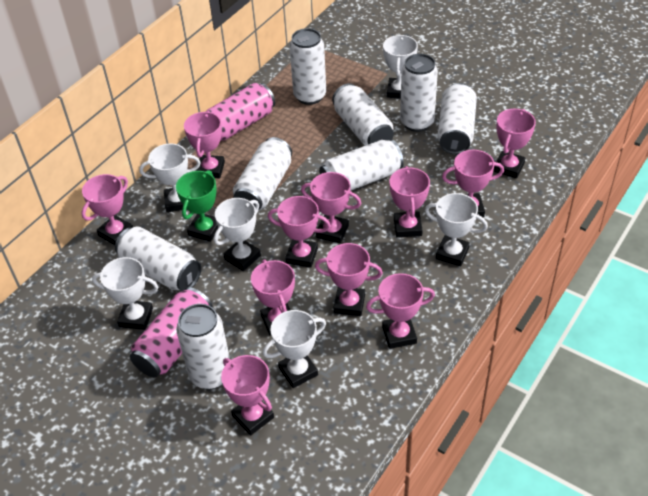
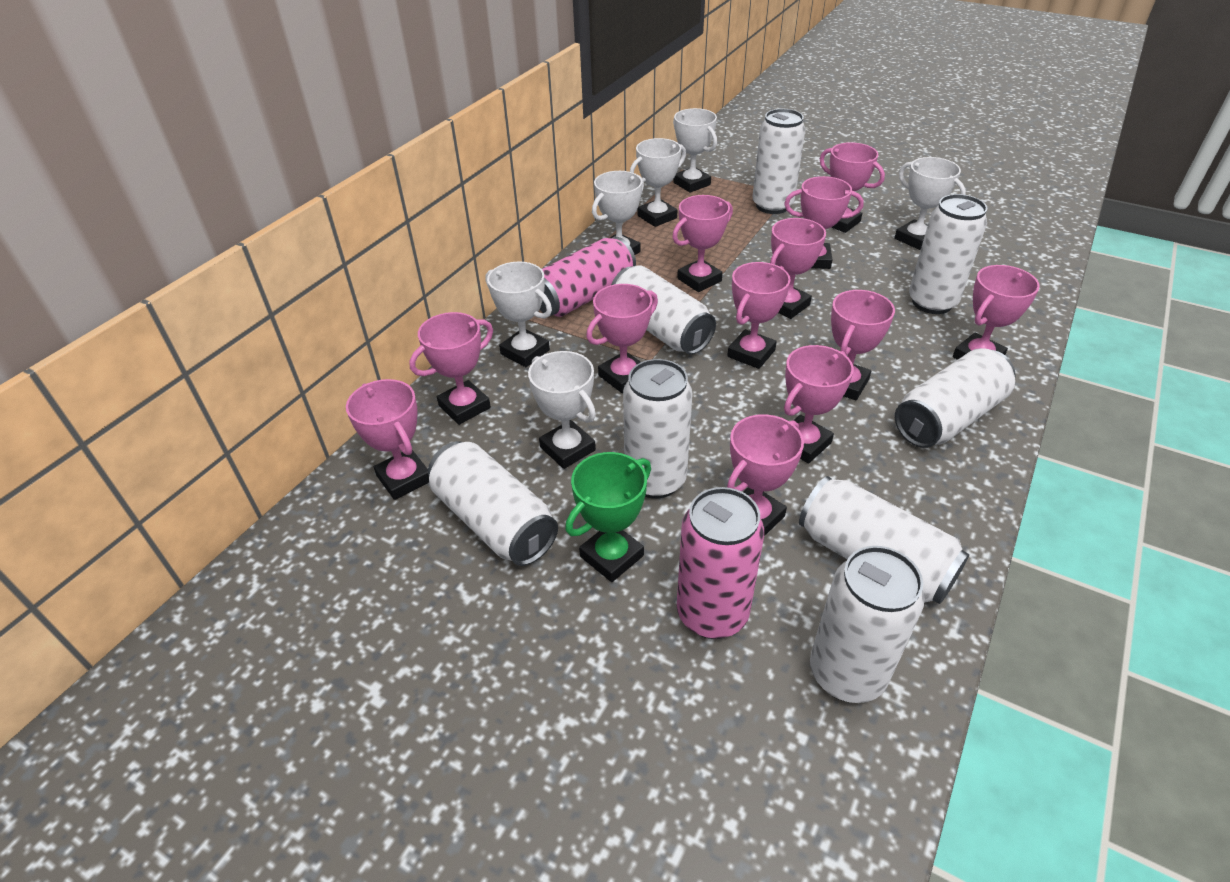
pink trophy: 11 -> 12

